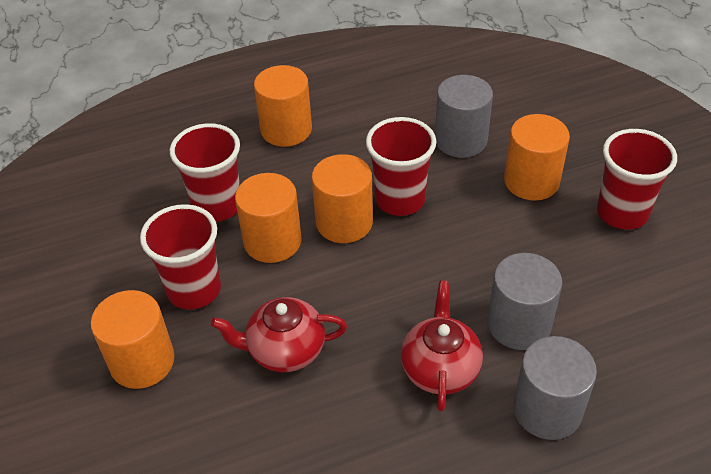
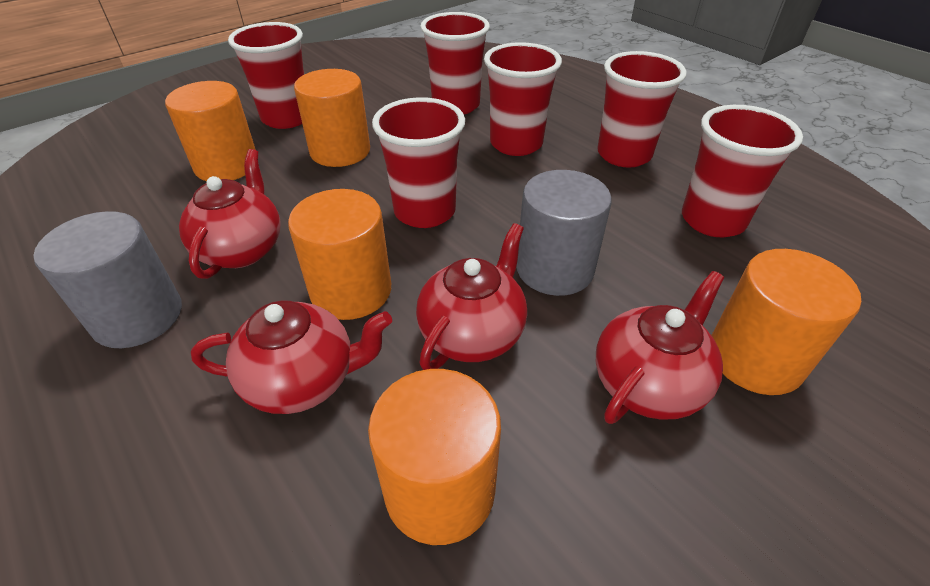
grey cylinder: 3 -> 2
red cup: 4 -> 6
red teapot: 2 -> 4

